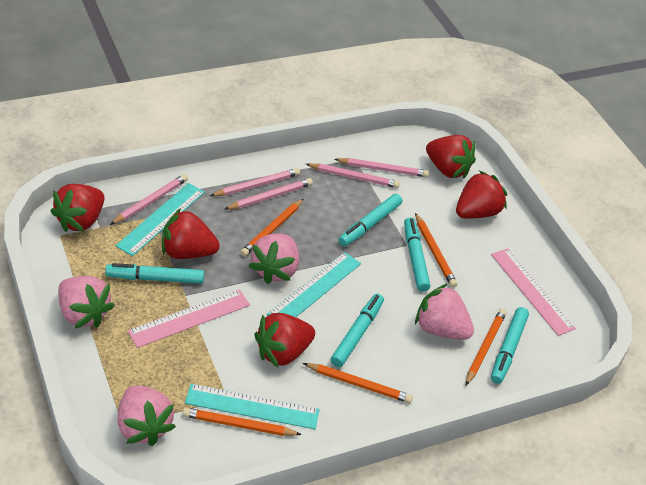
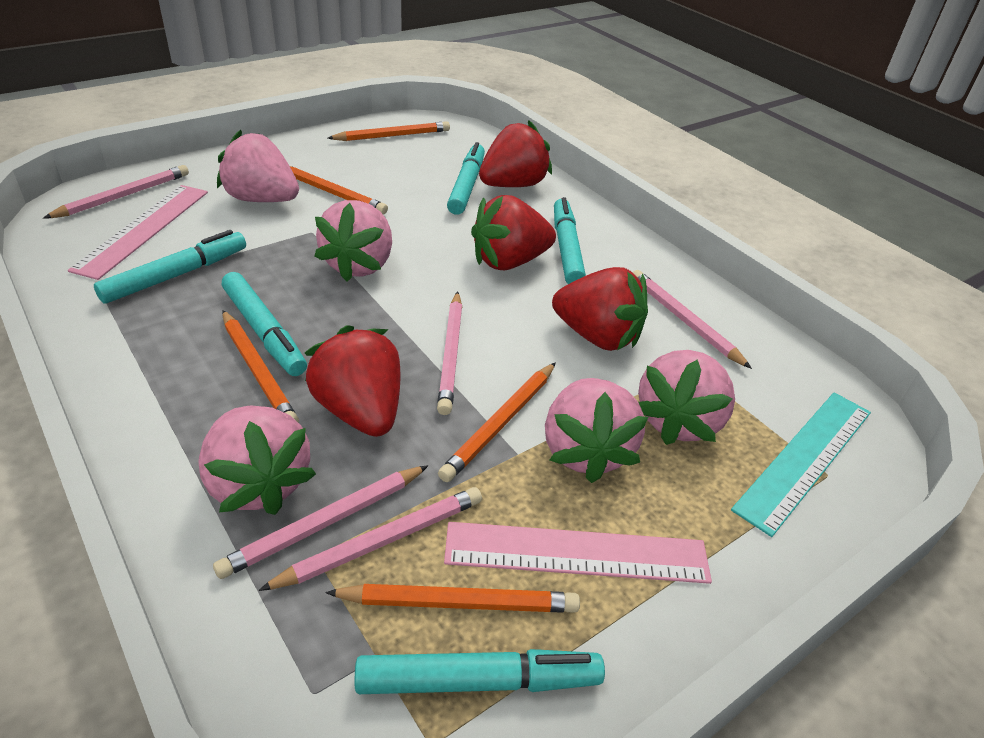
pink strawberry: 4 -> 5
red strawberry: 5 -> 4
turquoise ruler: 3 -> 1

